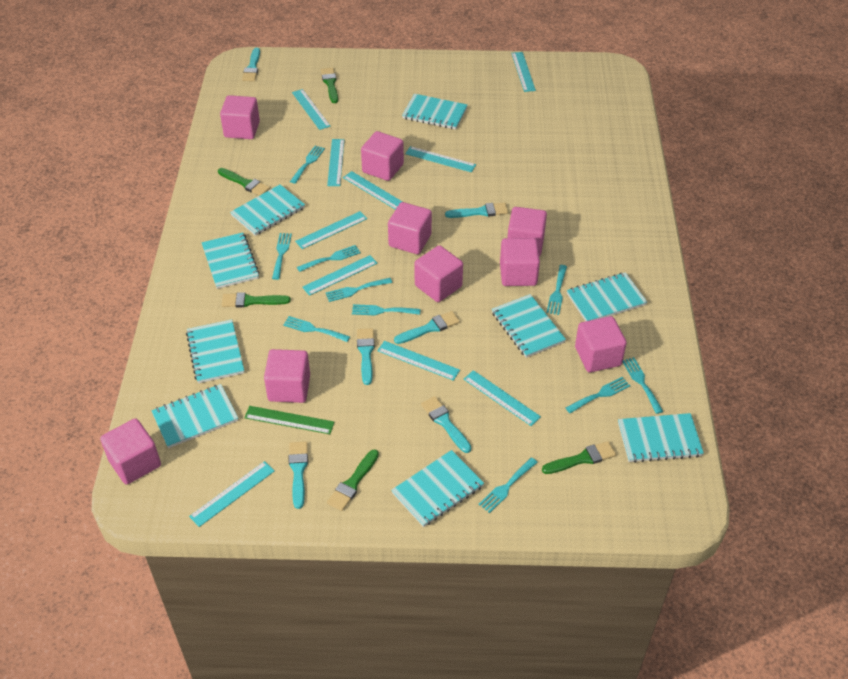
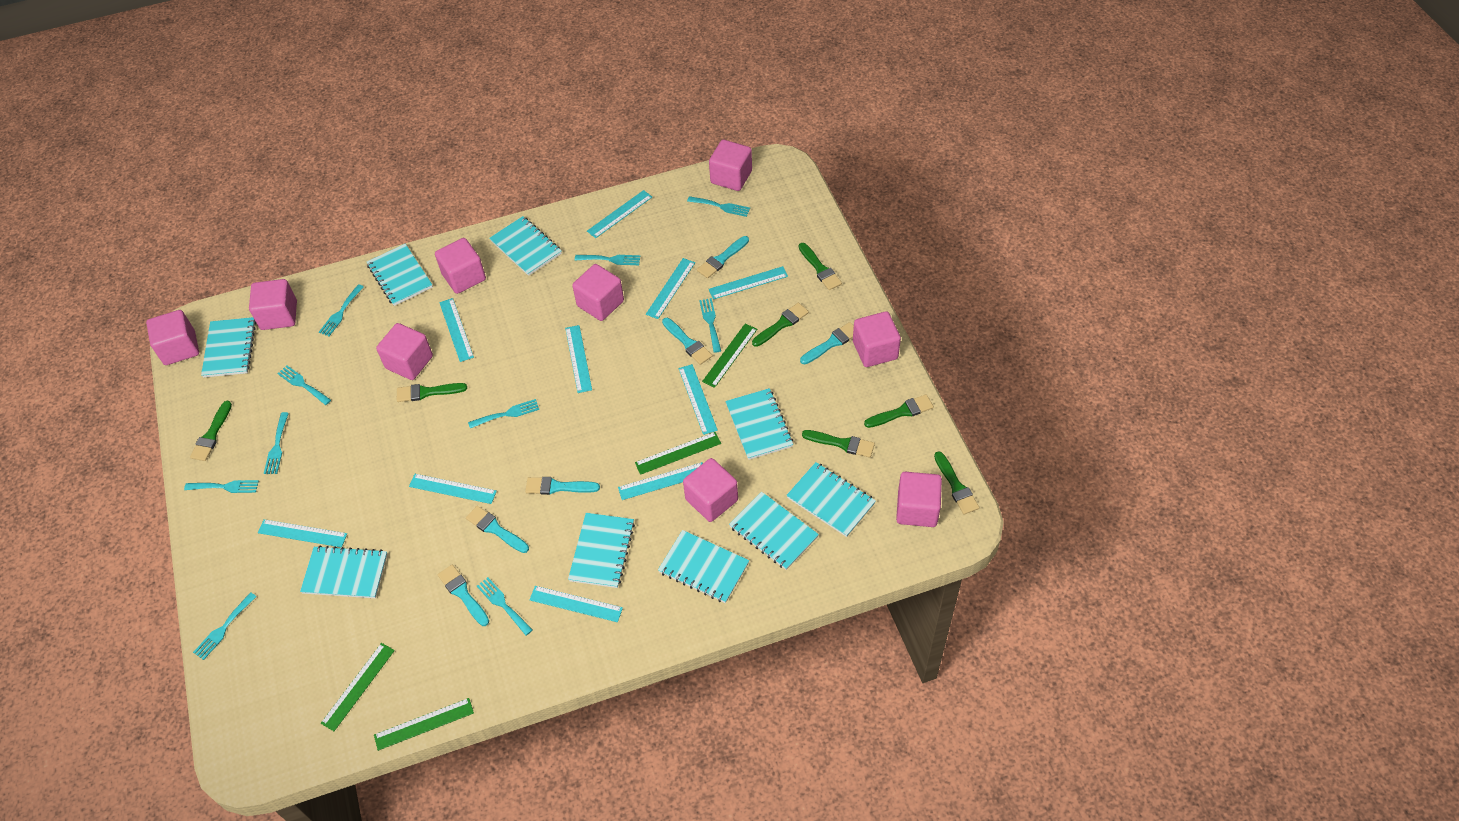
green brush: 5 -> 7
green ruler: 1 -> 4

